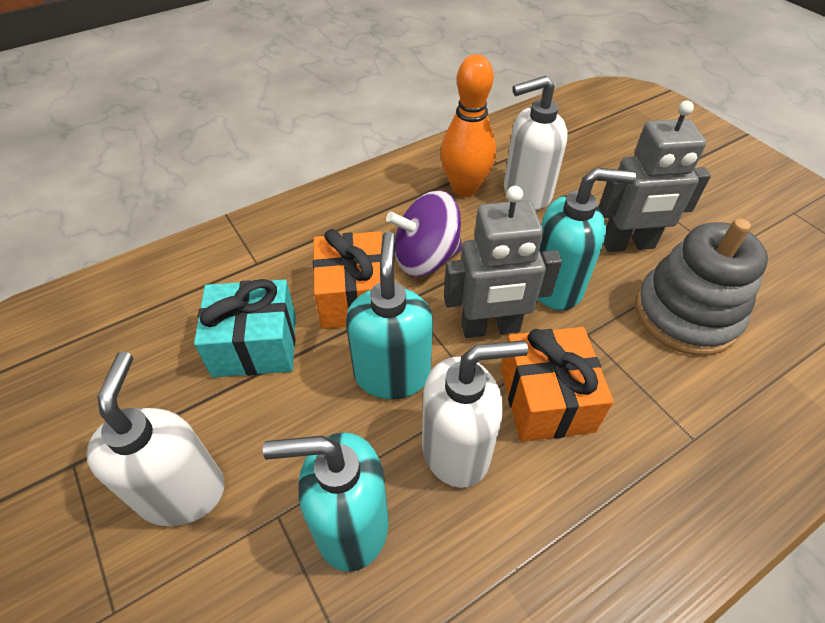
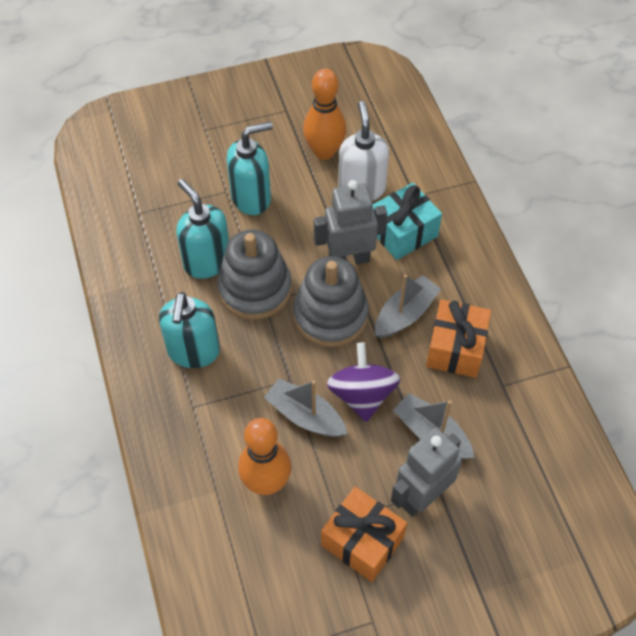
grey boat: 0 -> 3
grey stacking toy: 1 -> 2
orange bowling pin: 1 -> 2
white soap dispenser: 3 -> 1

